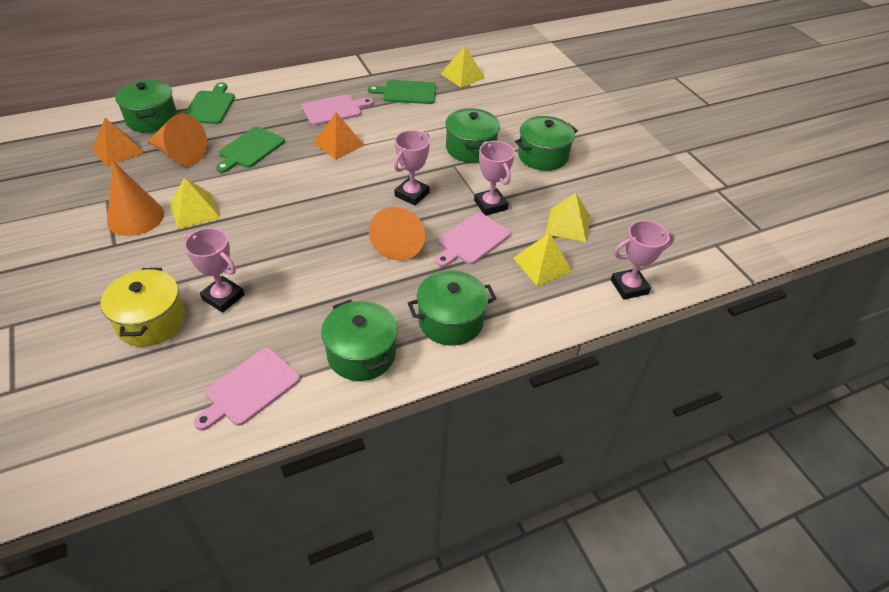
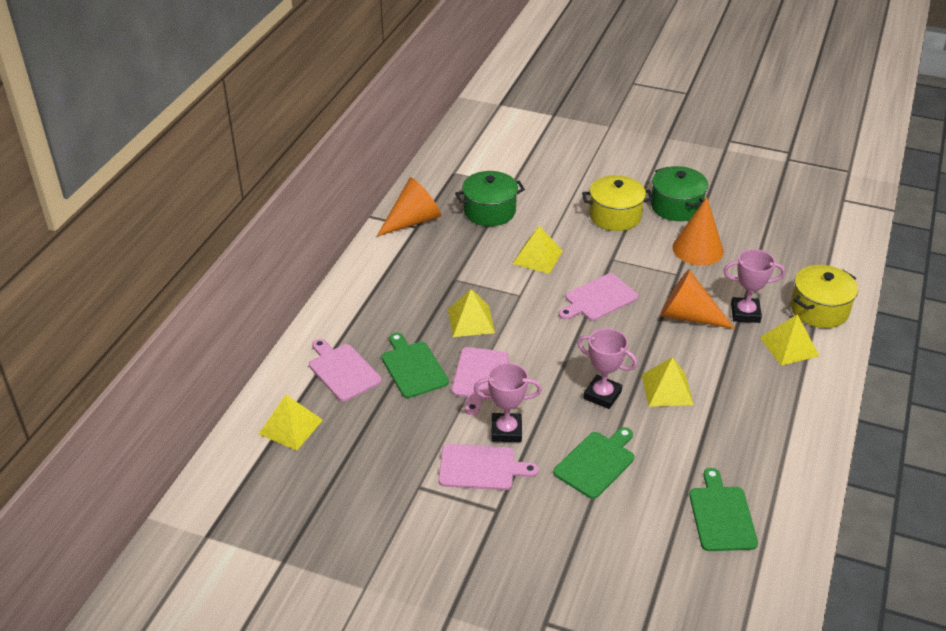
green pot: 5 -> 2
orange pyramid: 2 -> 0
pink cutting board: 3 -> 4
pink trophy: 4 -> 3
yellow pot: 1 -> 2
yellow pyramid: 4 -> 5

